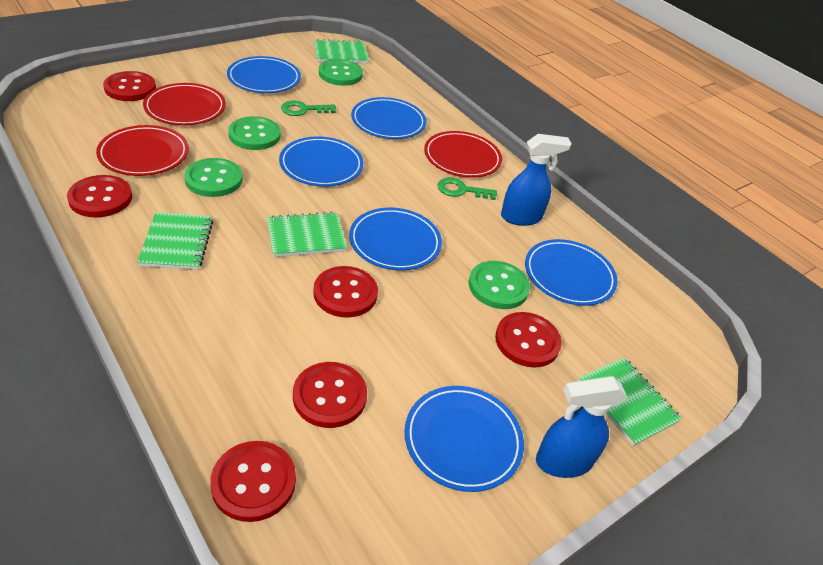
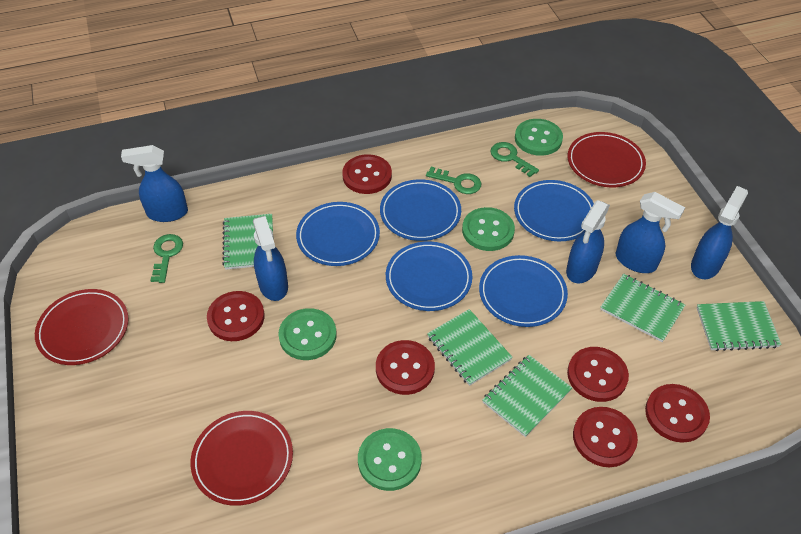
blue plate: 6 -> 5
blue spray bottle: 2 -> 5
green key: 2 -> 3
green notebook: 4 -> 5

